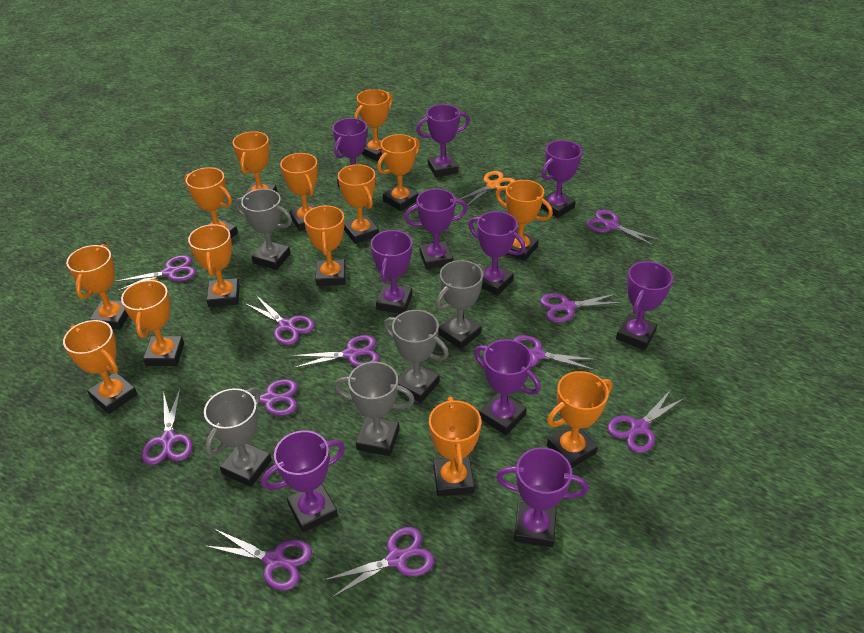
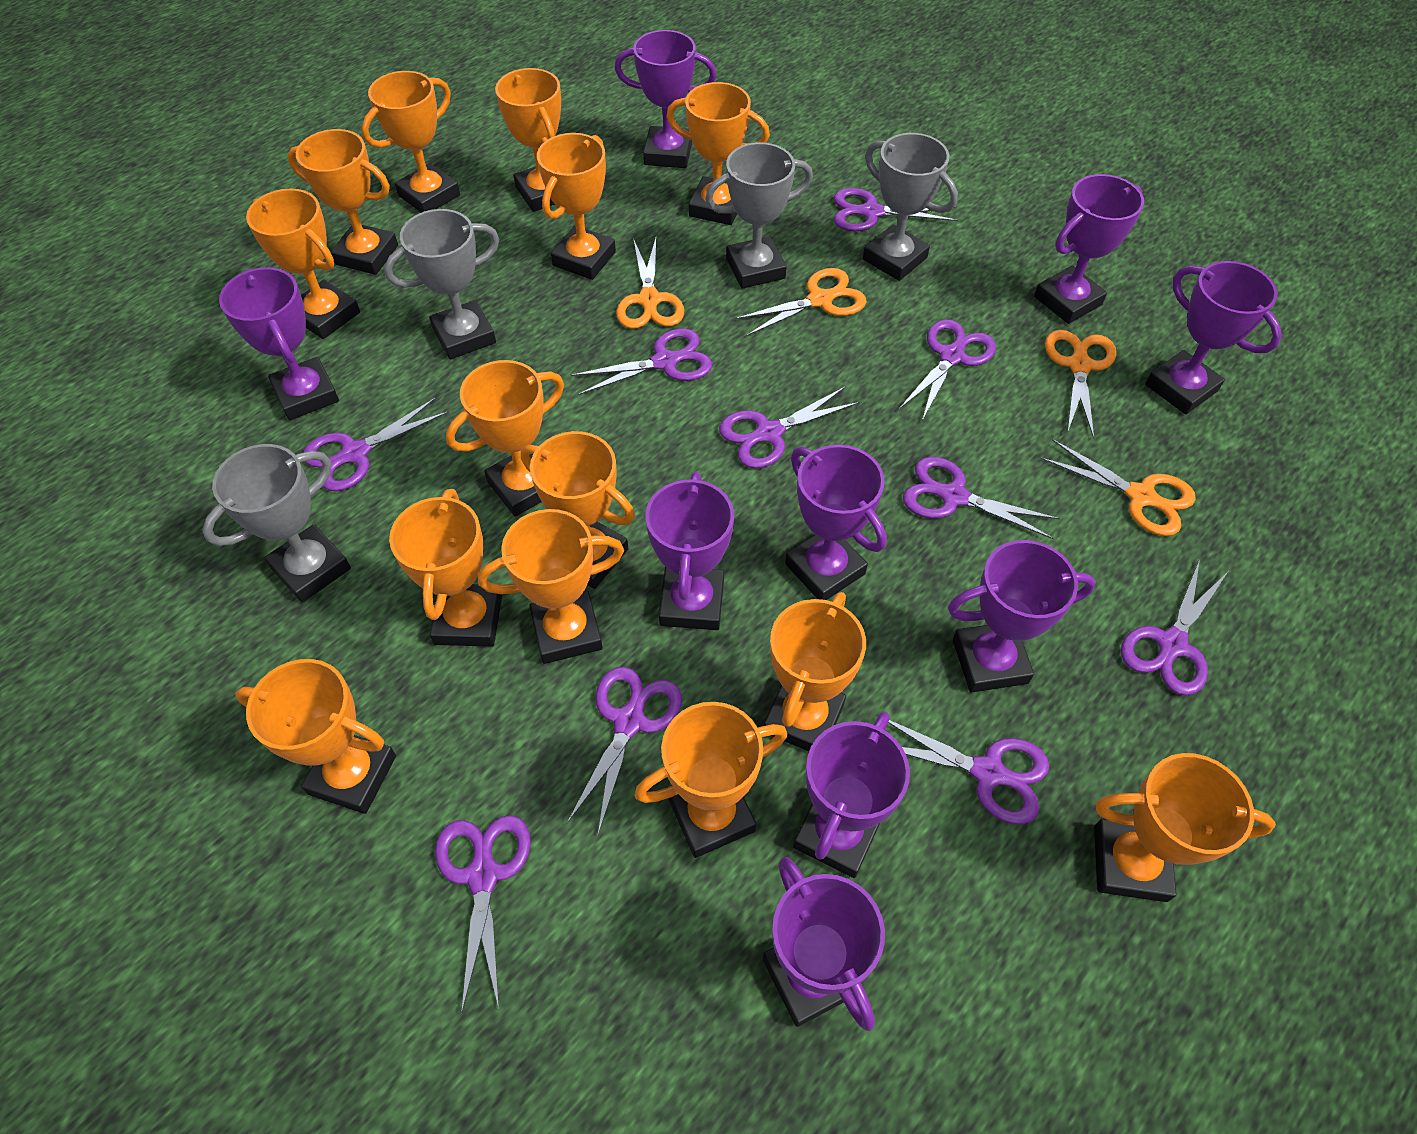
grey trophy: 5 -> 4
orange scissors: 1 -> 4
purple scissors: 11 -> 10
purple trophy: 10 -> 9

